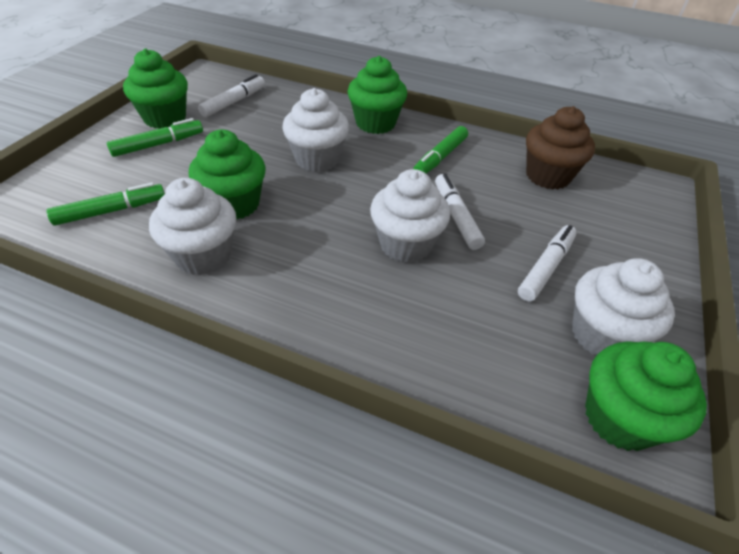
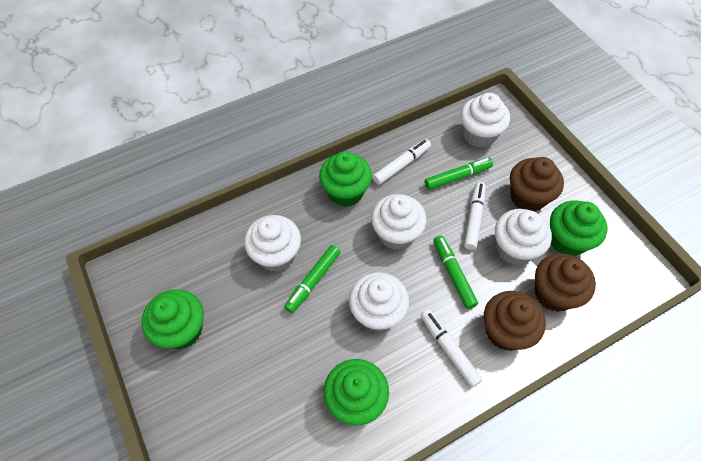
brown cupcake: 1 -> 3
white cupcake: 4 -> 5

